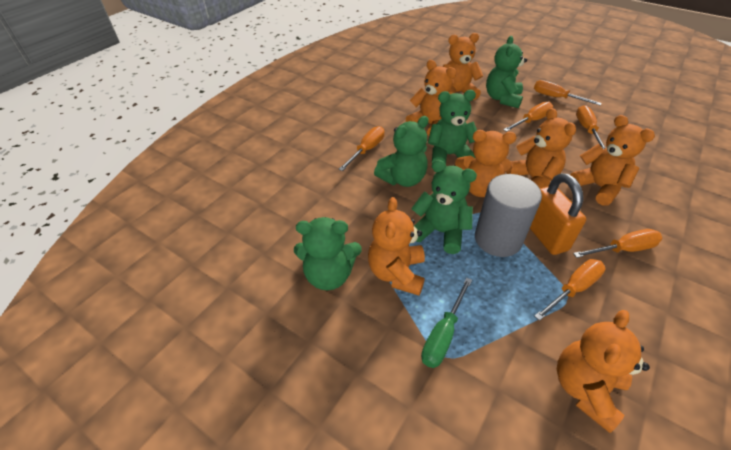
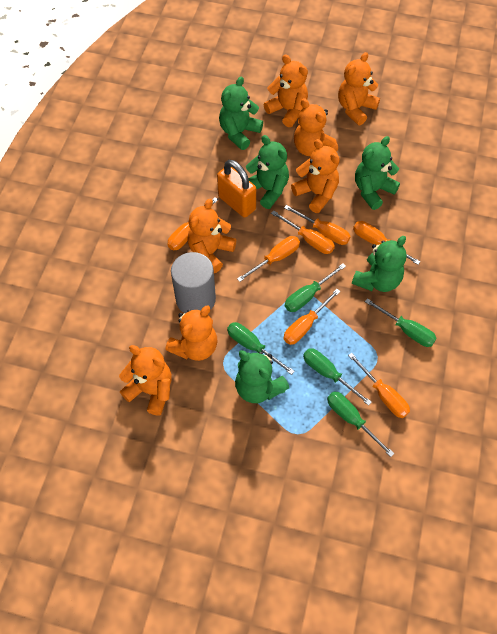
green screwdriver: 1 -> 5
orange screwdriver: 6 -> 7

